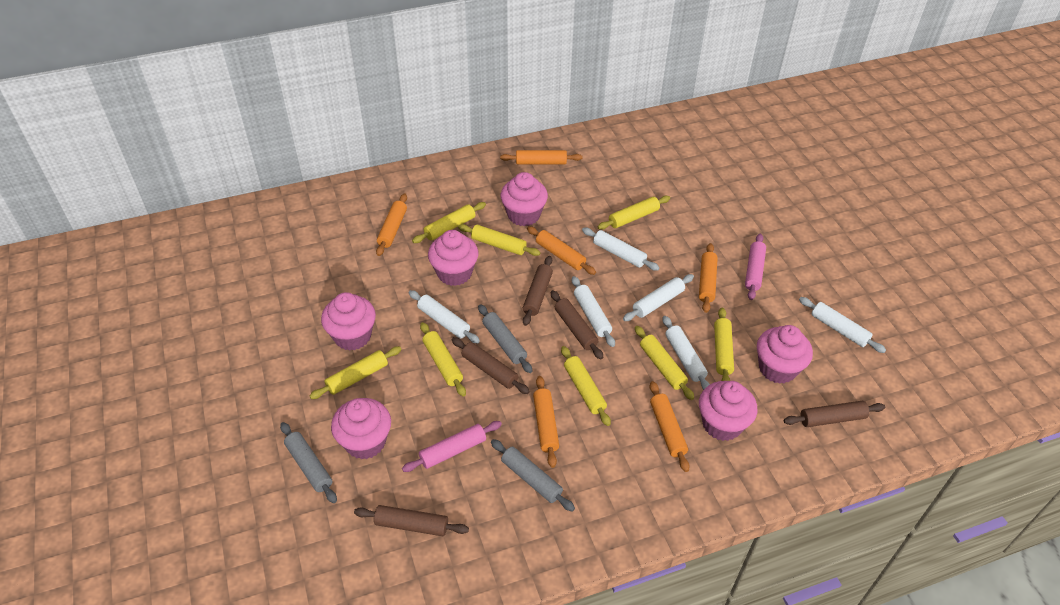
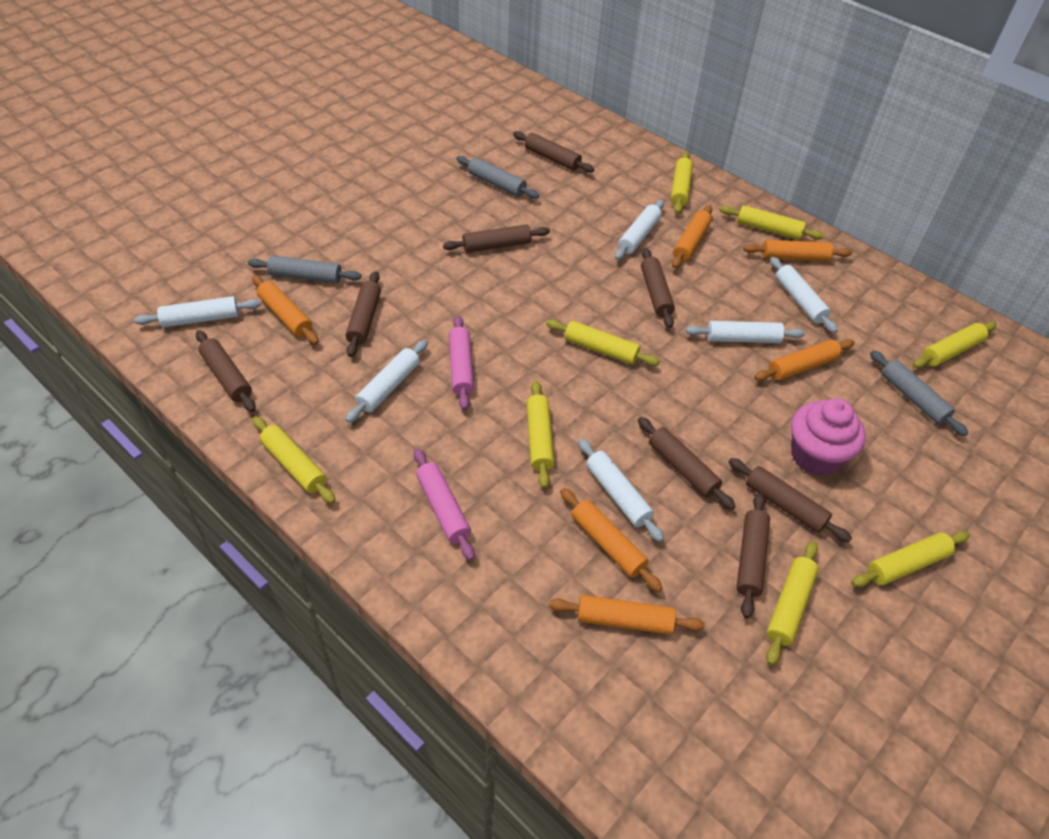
brown rolling pin: 5 -> 8
pink cupcake: 6 -> 1

